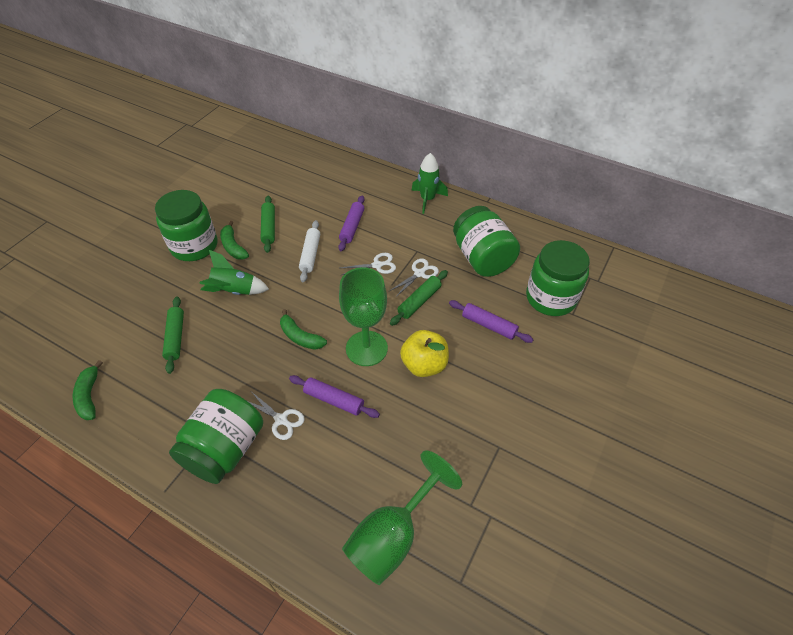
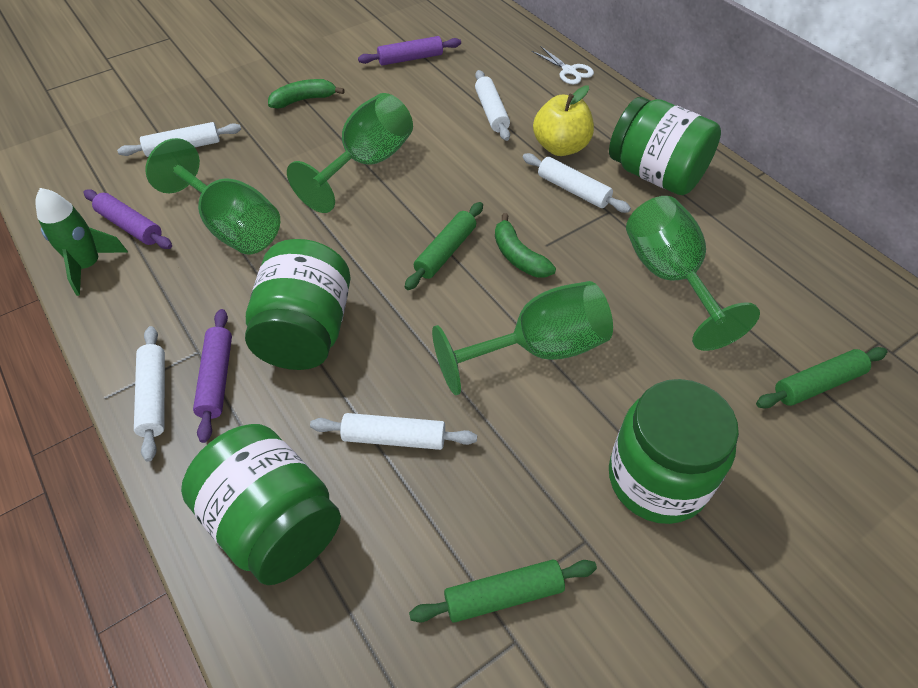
green banana: 3 -> 2
green goblet: 2 -> 4
green rocket: 2 -> 1
white rolling pin: 1 -> 5
white scissors: 3 -> 1

